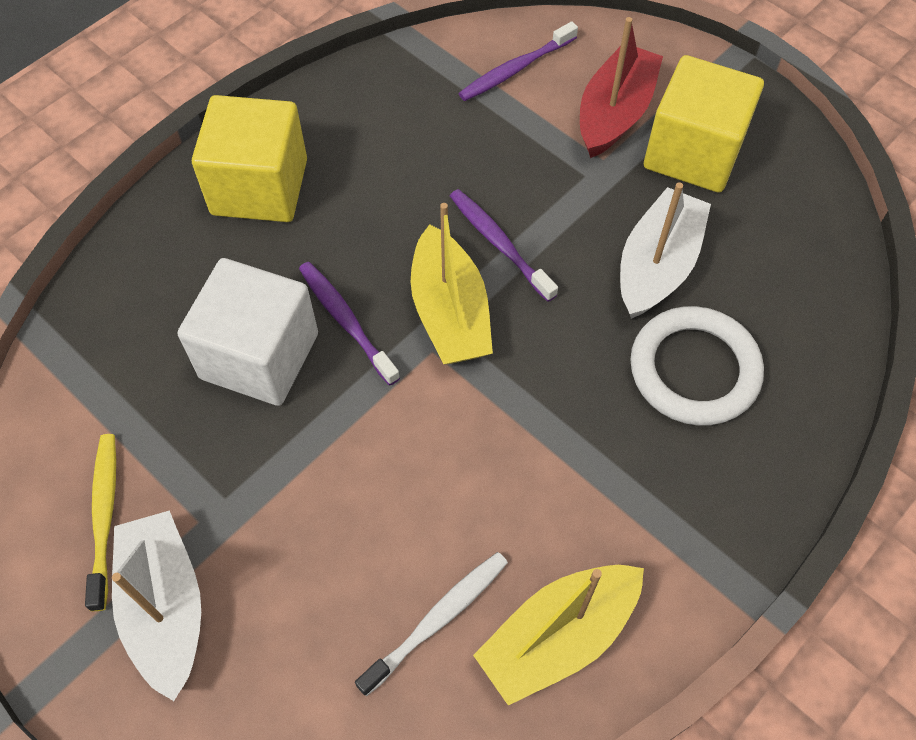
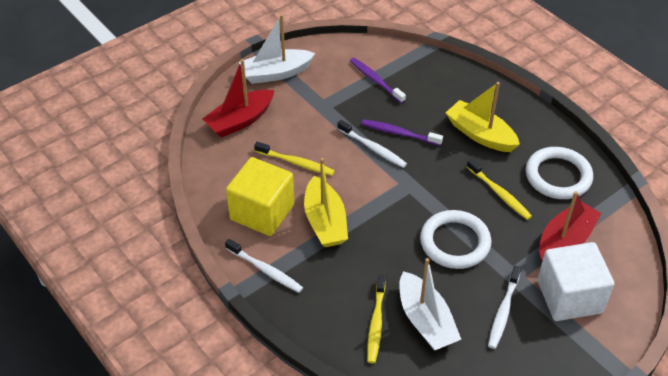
purple toothbrush: 3 -> 2
red boat: 1 -> 2
white ring: 1 -> 2
white toothbrush: 1 -> 3
yellow cube: 2 -> 1
yellow toothbrush: 1 -> 3

